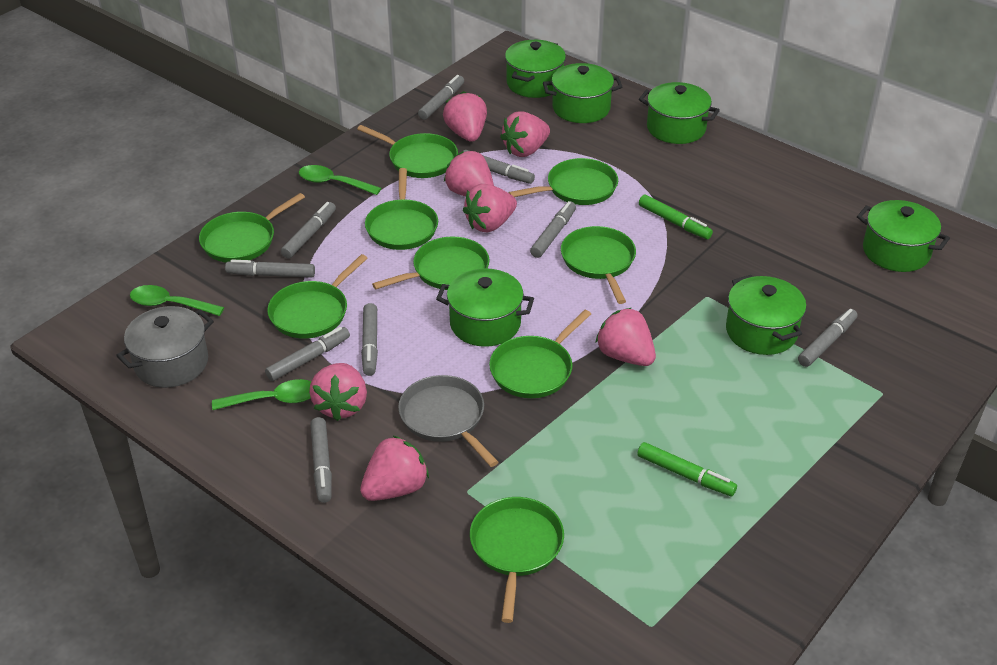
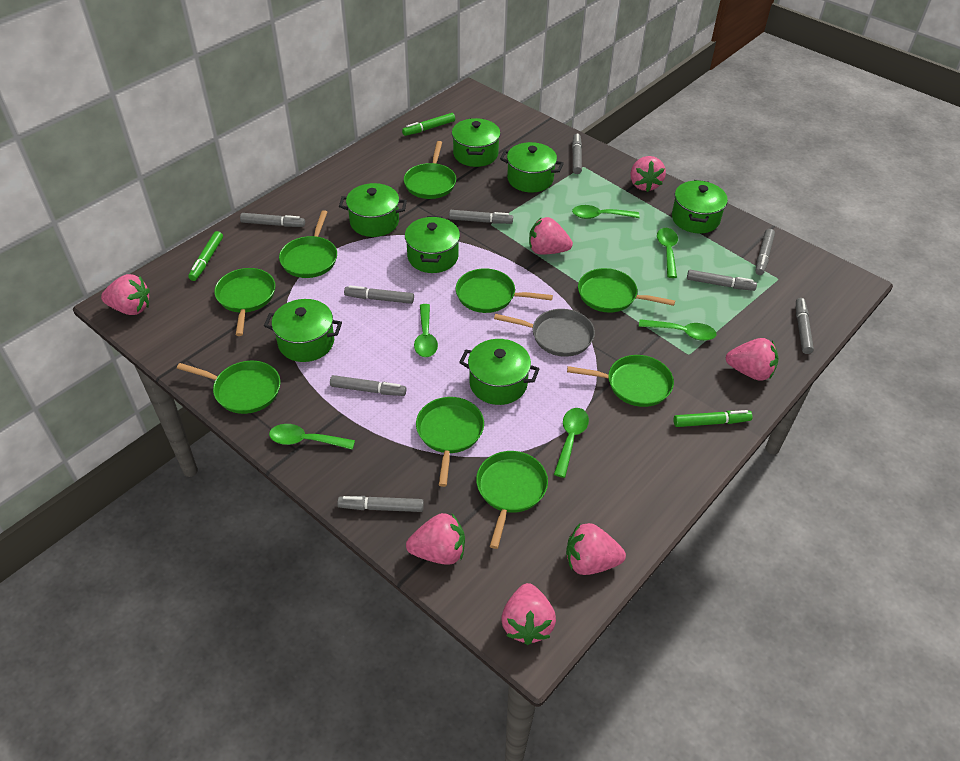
green marker: 2 -> 3
green pot: 6 -> 7
green spoon: 3 -> 6
grey pot: 1 -> 0

